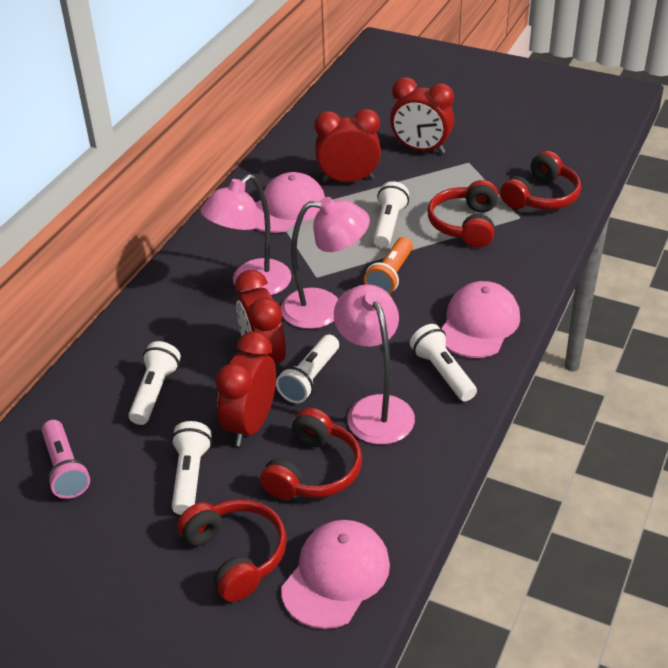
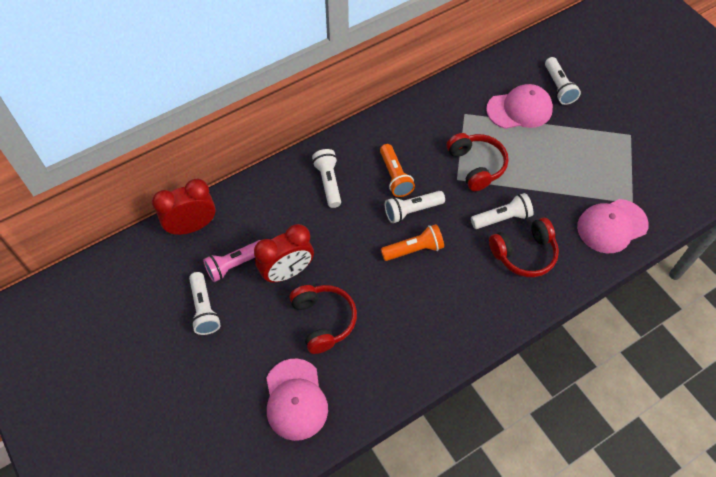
orange flashlight: 1 -> 2
pink lamp: 3 -> 0
red clock: 4 -> 2
red headphones: 4 -> 3

